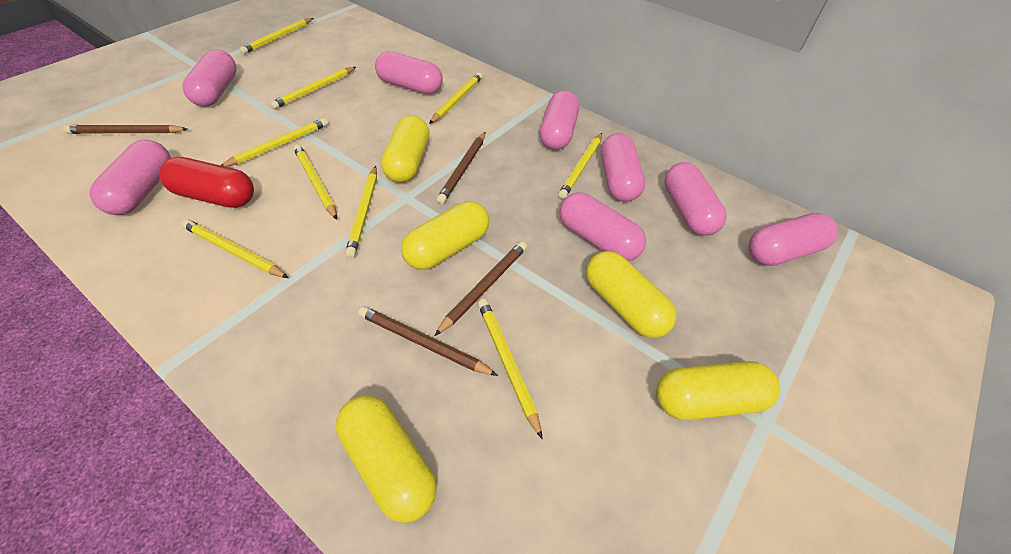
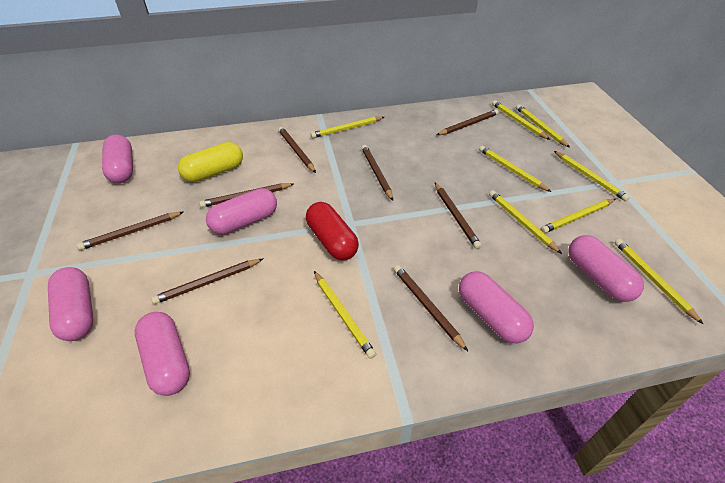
brown pencil: 4 -> 8
pink capsule: 8 -> 6
yellow capsule: 5 -> 1

